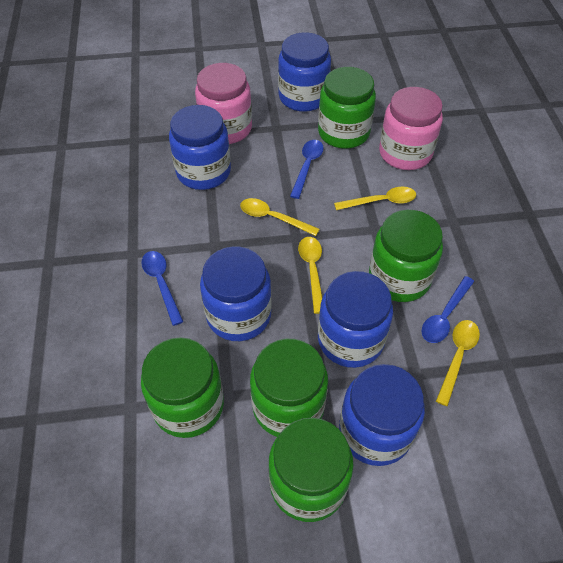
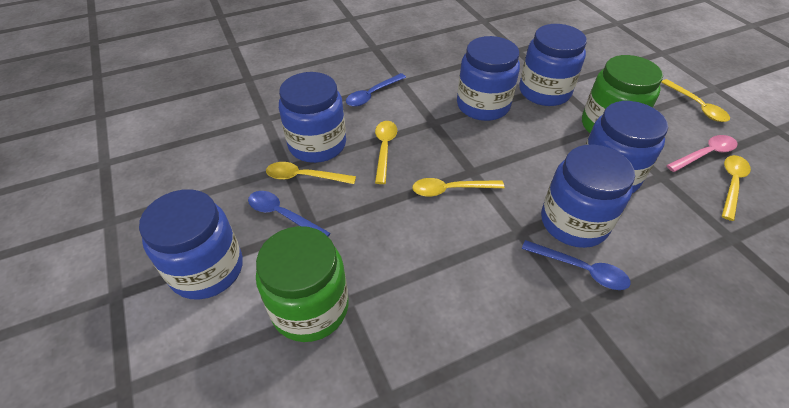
blue jar: 5 -> 6
green jar: 5 -> 2
pink jar: 2 -> 0
pink spoon: 0 -> 1
yellow spoon: 4 -> 5

